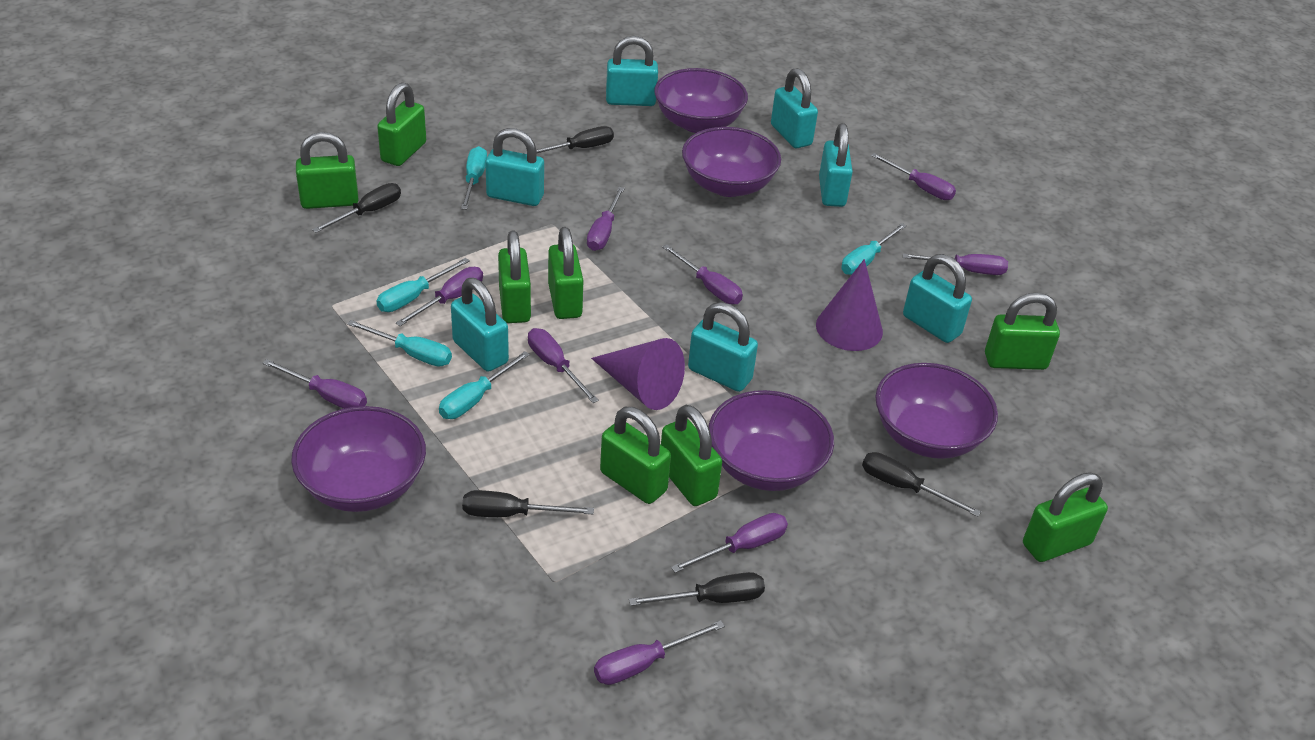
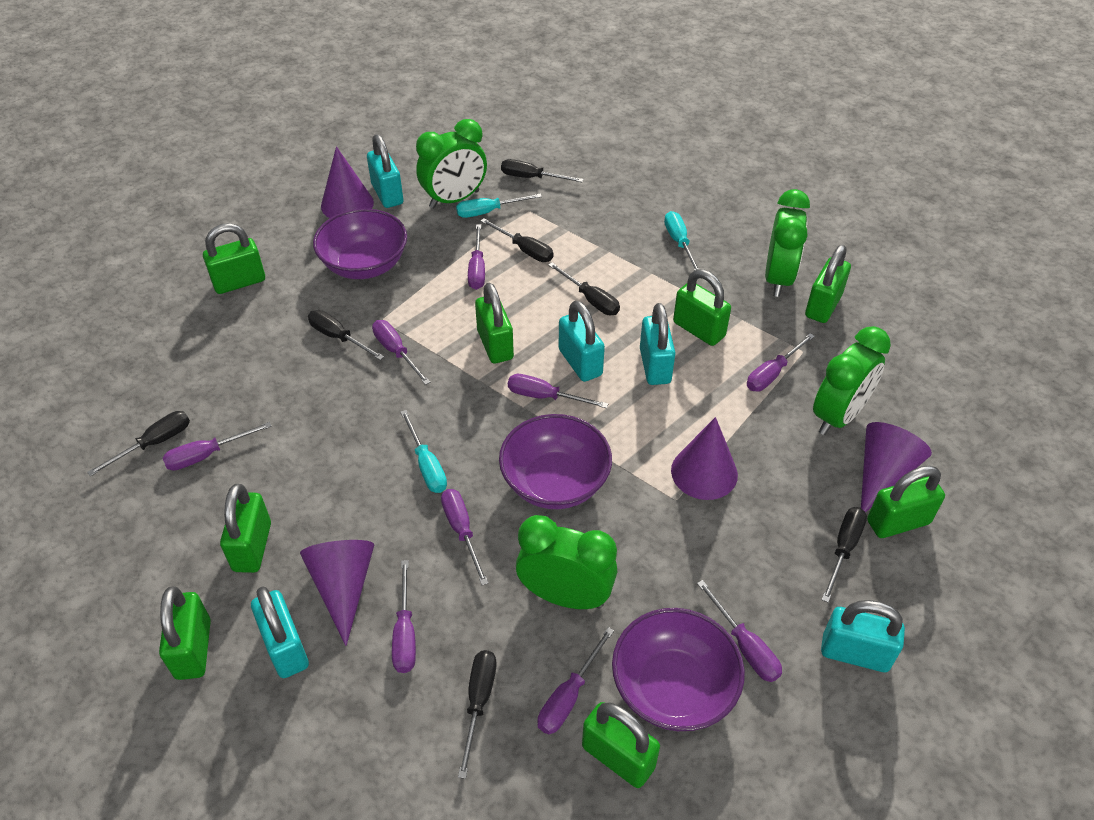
black screwdriver: 5 -> 7
green clock: 0 -> 4
purple bowl: 5 -> 3
purple cone: 2 -> 4
turquoise padlock: 7 -> 5
turquoise screwdriver: 5 -> 3

